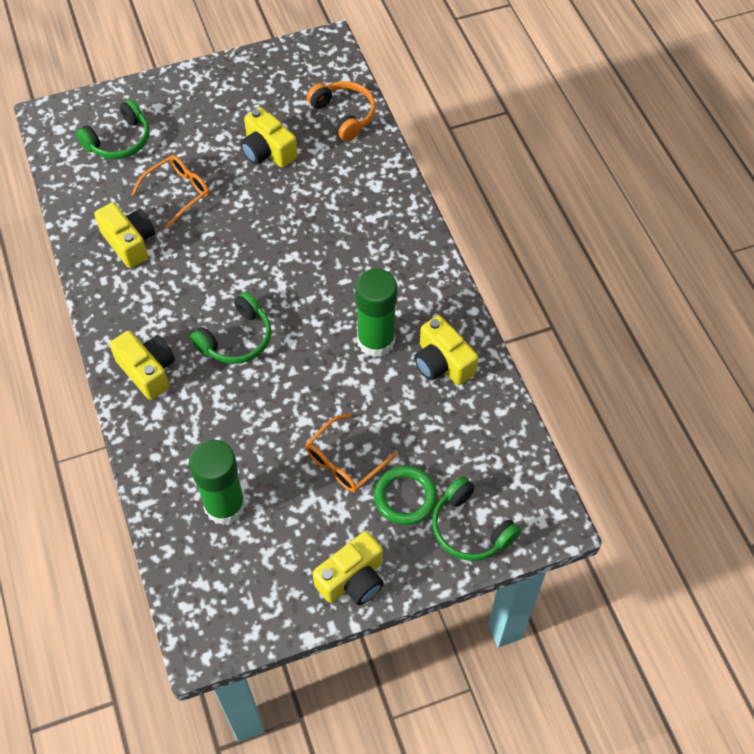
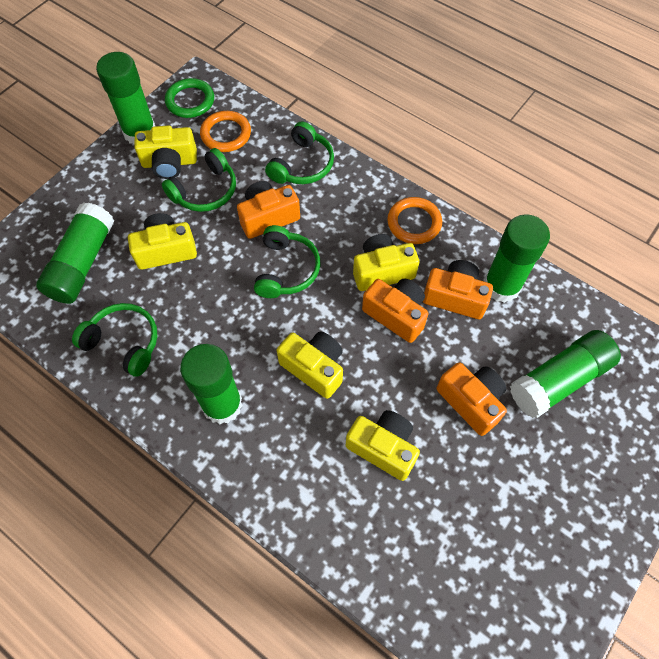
green glue stick: 2 -> 5
green headphones: 3 -> 4
orange camera: 0 -> 4
orange glasses: 2 -> 0
orange headphones: 1 -> 0
orange ring: 0 -> 2

